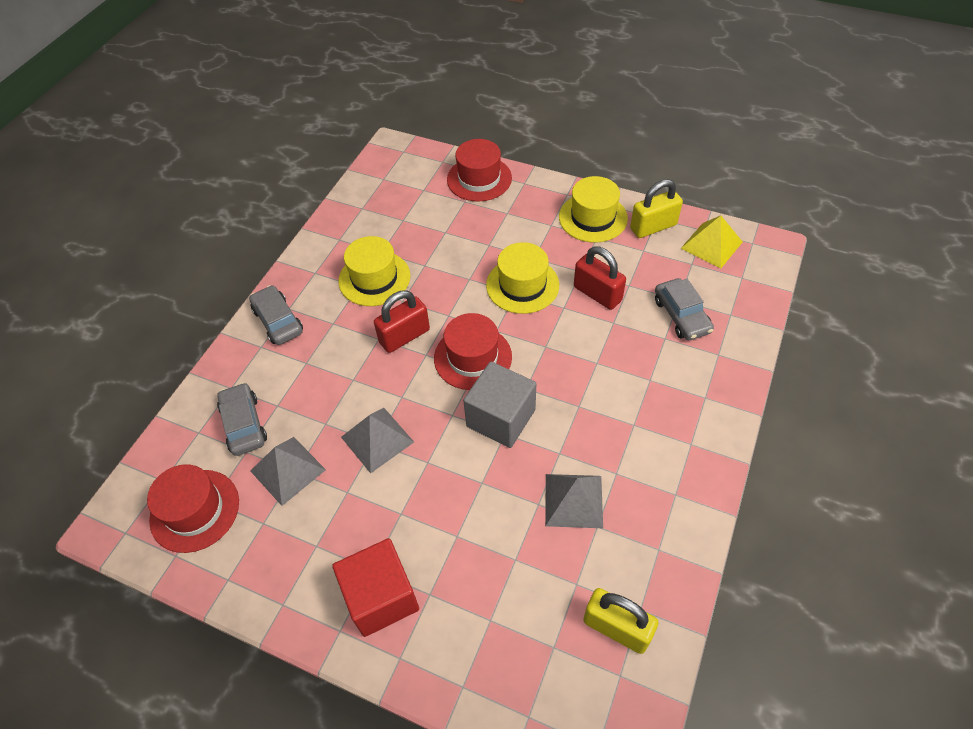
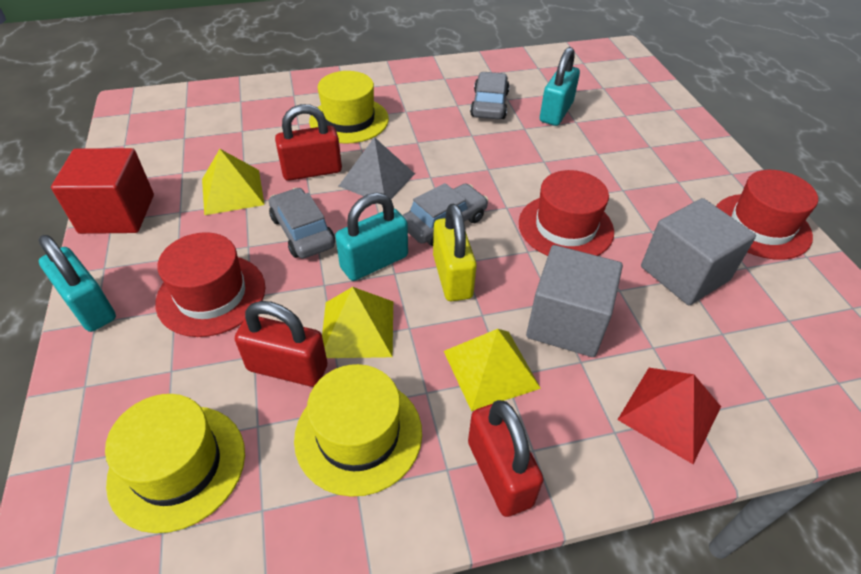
grey cube: 1 -> 2
grey pyramid: 3 -> 1
red padlock: 2 -> 3
red pyramid: 0 -> 1
turquoise padlock: 0 -> 3
yellow padlock: 2 -> 1
yellow pyramid: 1 -> 3

